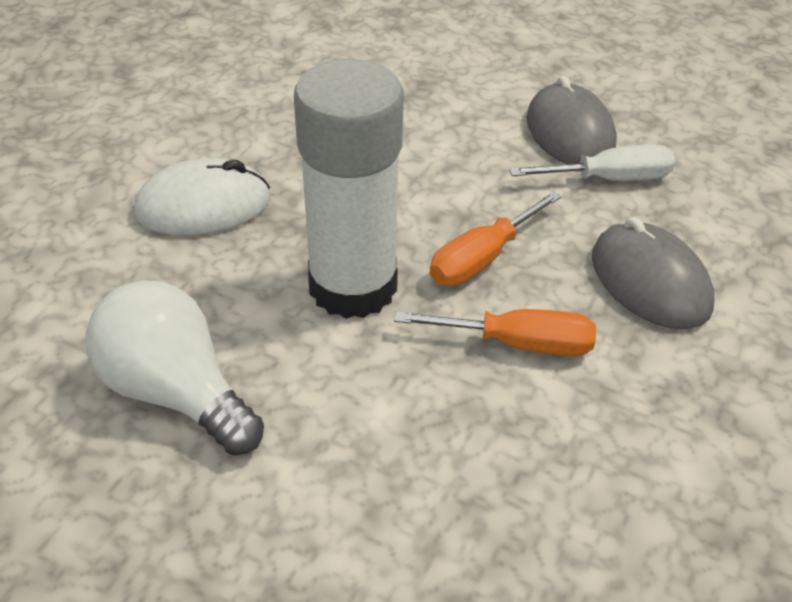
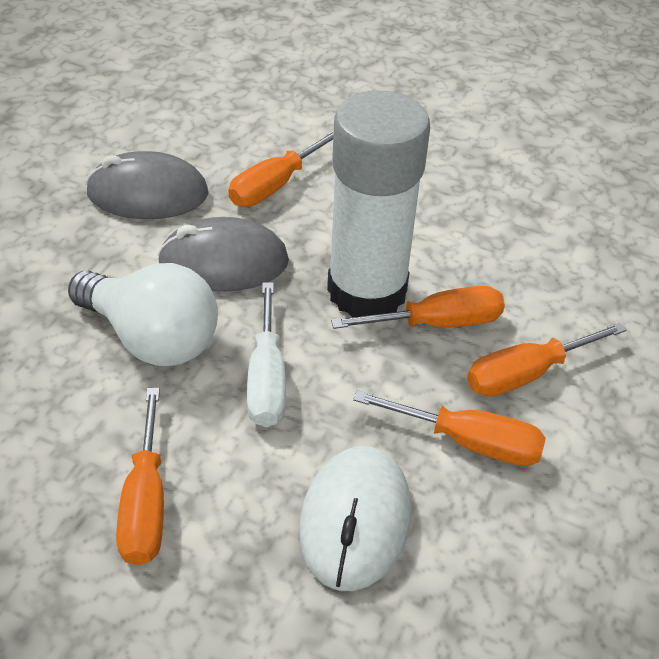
orange screwdriver: 2 -> 5

